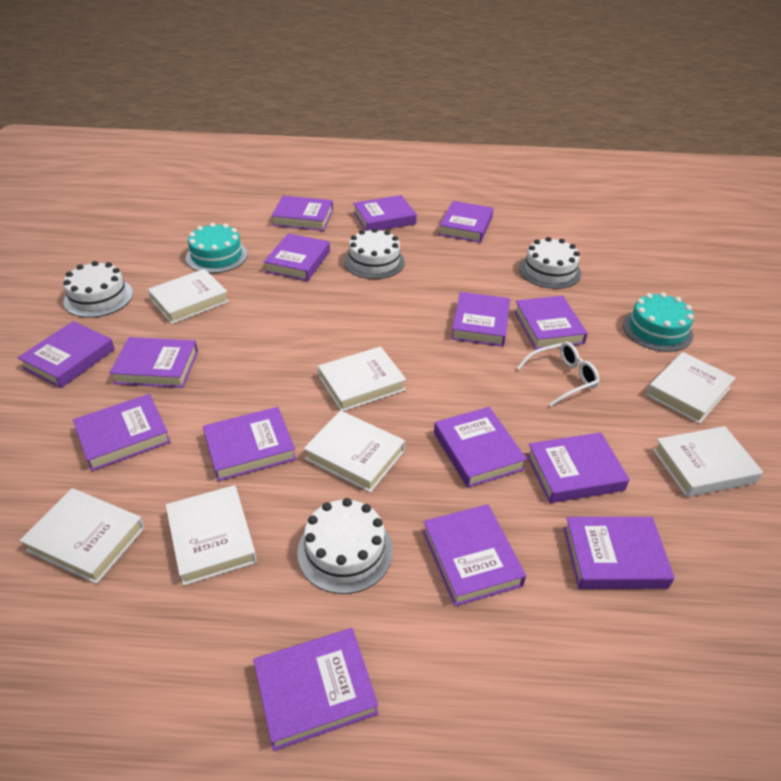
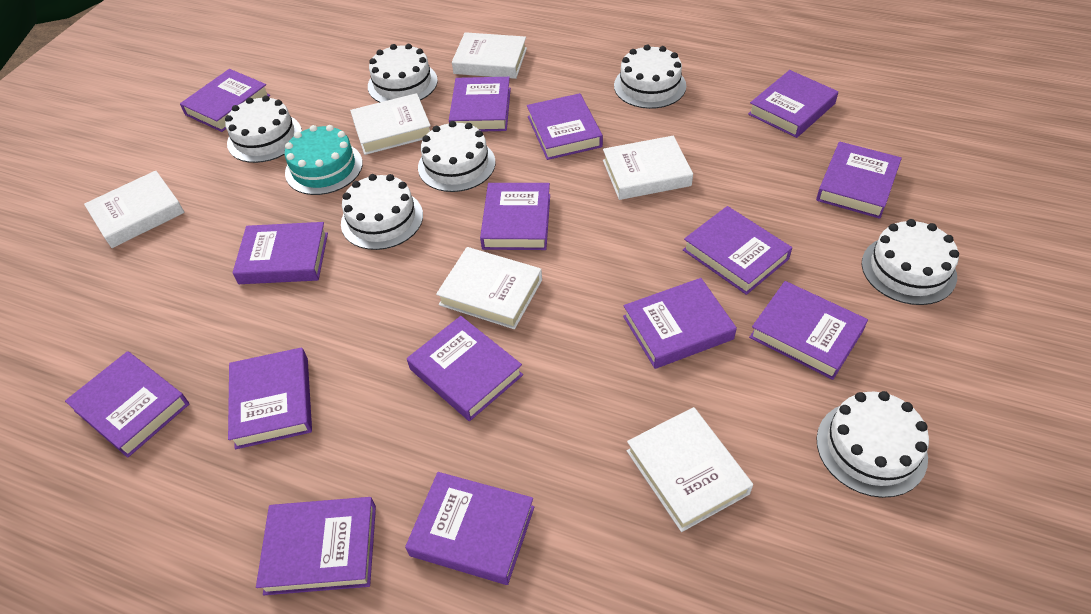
turquoise cake: 2 -> 1
white book: 7 -> 6
white cake: 4 -> 7
white glasses: 1 -> 0

